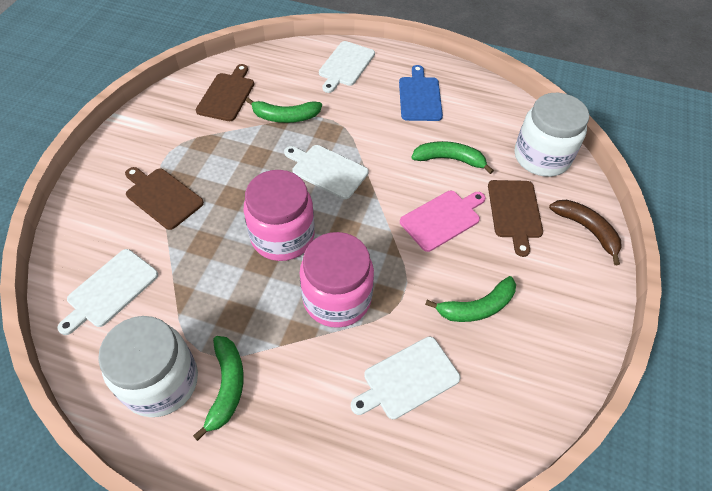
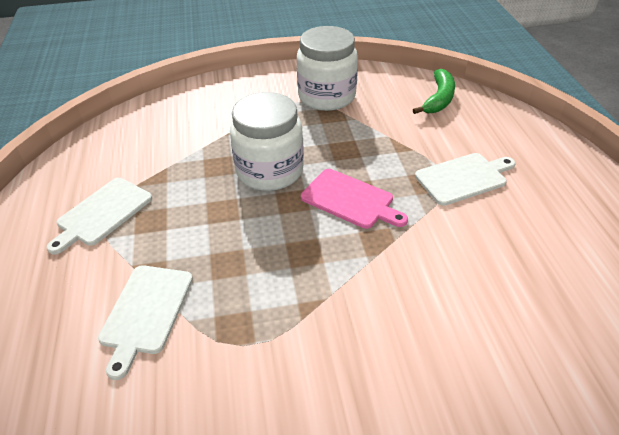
blue cutting board: 1 -> 0
brown banana: 1 -> 0
brown cutting board: 3 -> 0
green banana: 4 -> 1
pink jar: 2 -> 0
white cutting board: 4 -> 3

